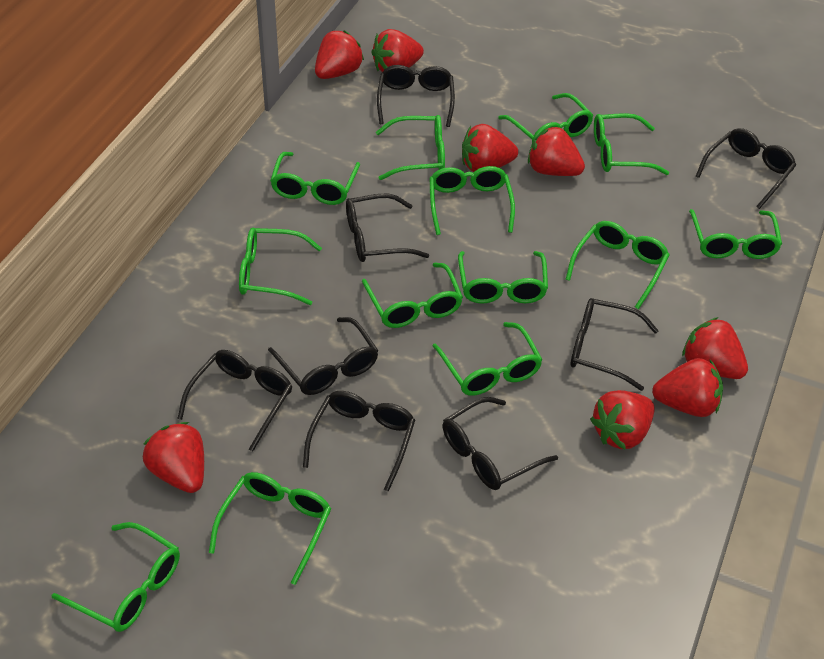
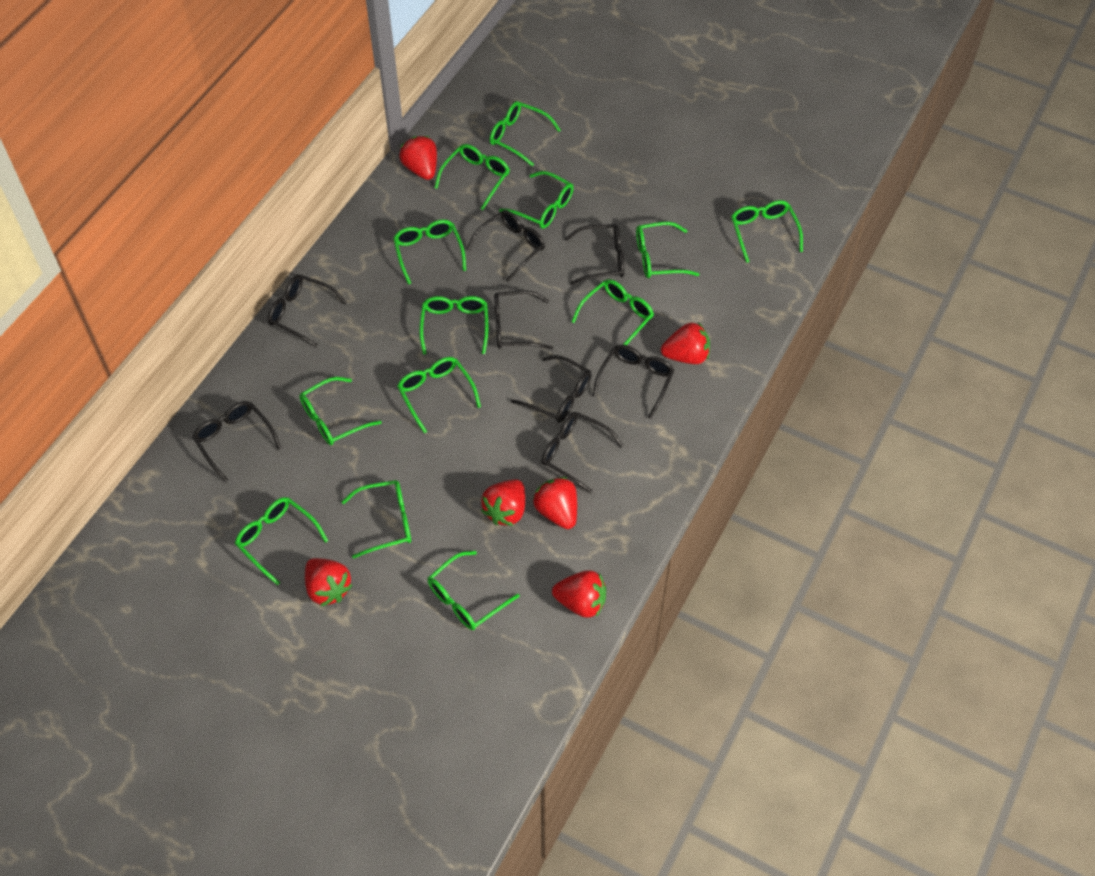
red strawberry: 8 -> 6

